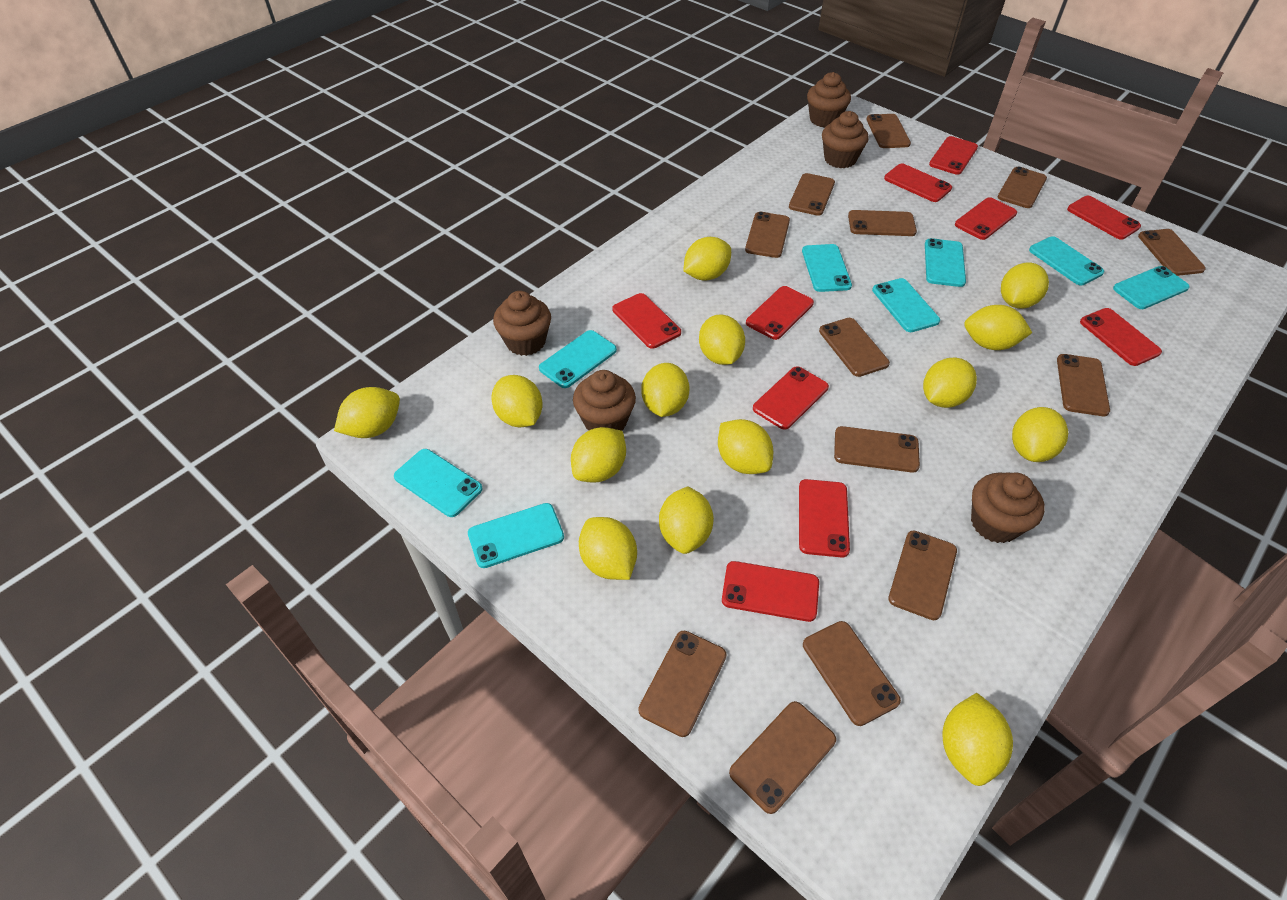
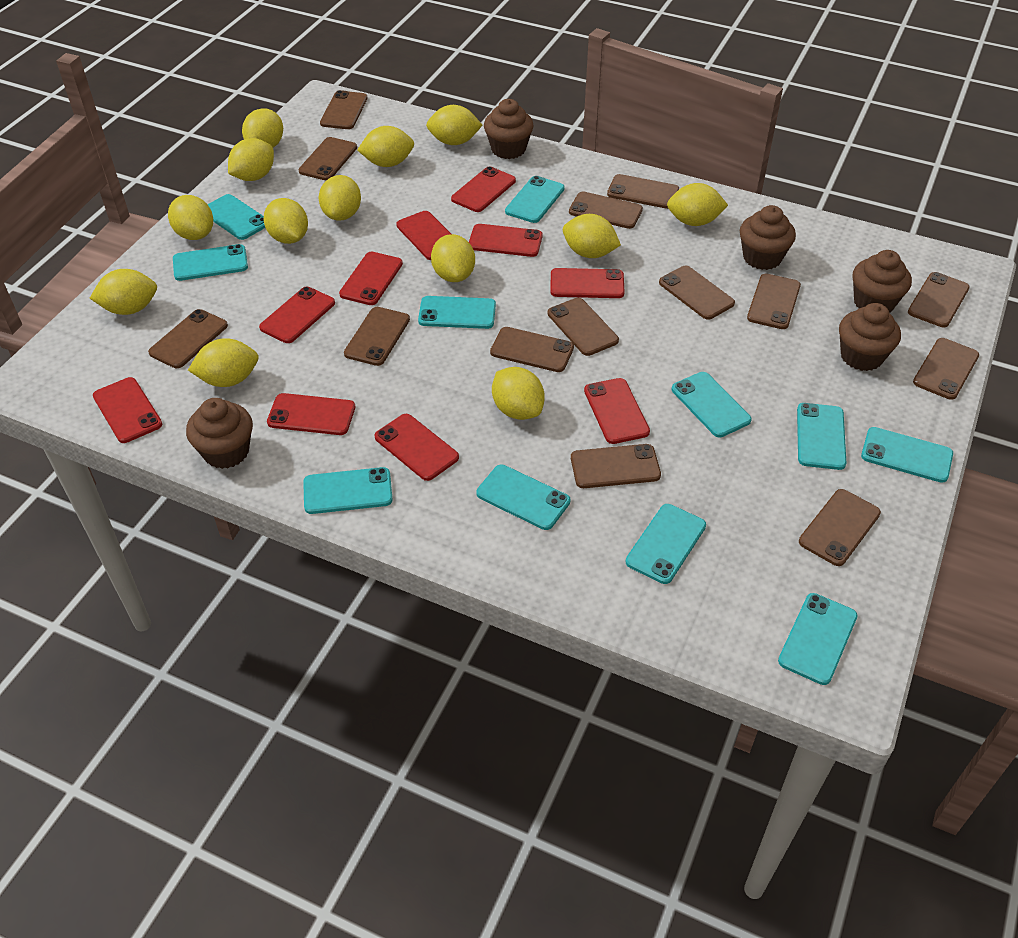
brown phone: 13 -> 14
turquoise phone: 8 -> 11
yellow lemon: 14 -> 13

